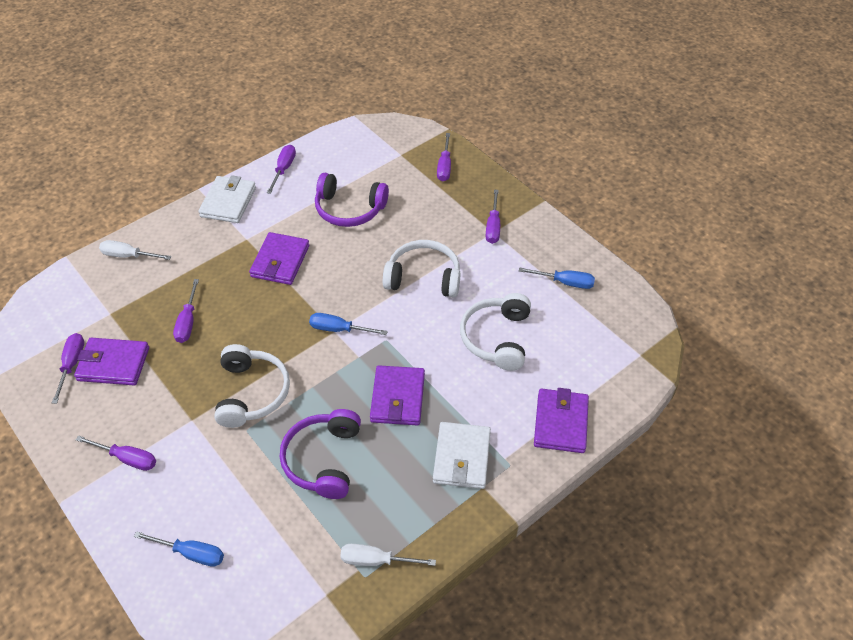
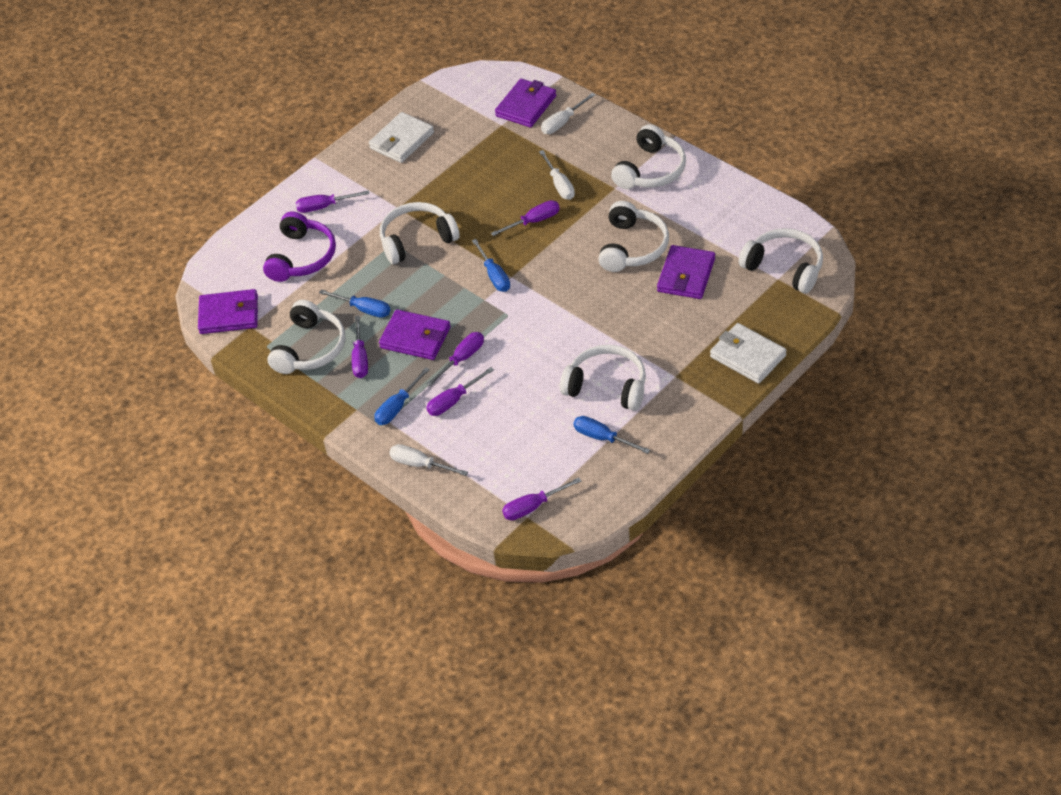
blue screwdriver: 3 -> 4
purple headphones: 2 -> 1
white headphones: 3 -> 6
white screwdriver: 2 -> 3

